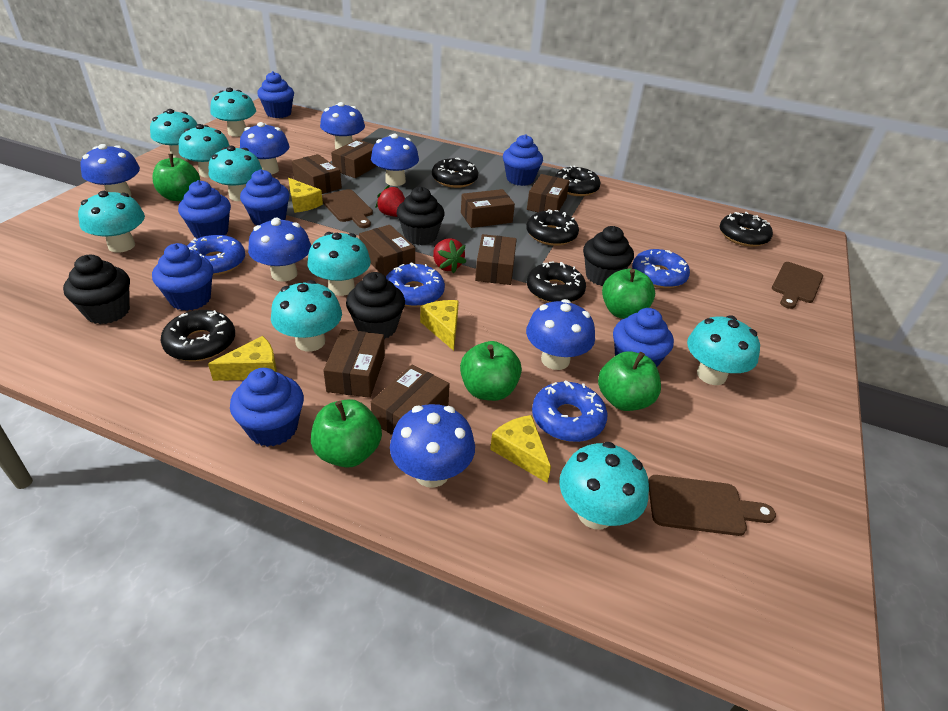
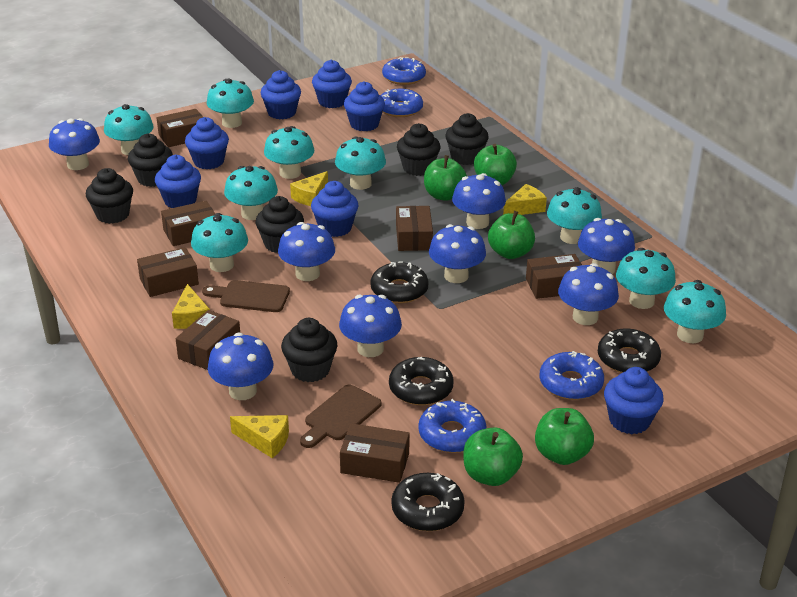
black cupcake: 4 -> 6
black donut: 6 -> 4
blue mushroom: 7 -> 8
brown box: 8 -> 7
brown cutting board: 3 -> 2
red strawberry: 2 -> 0

